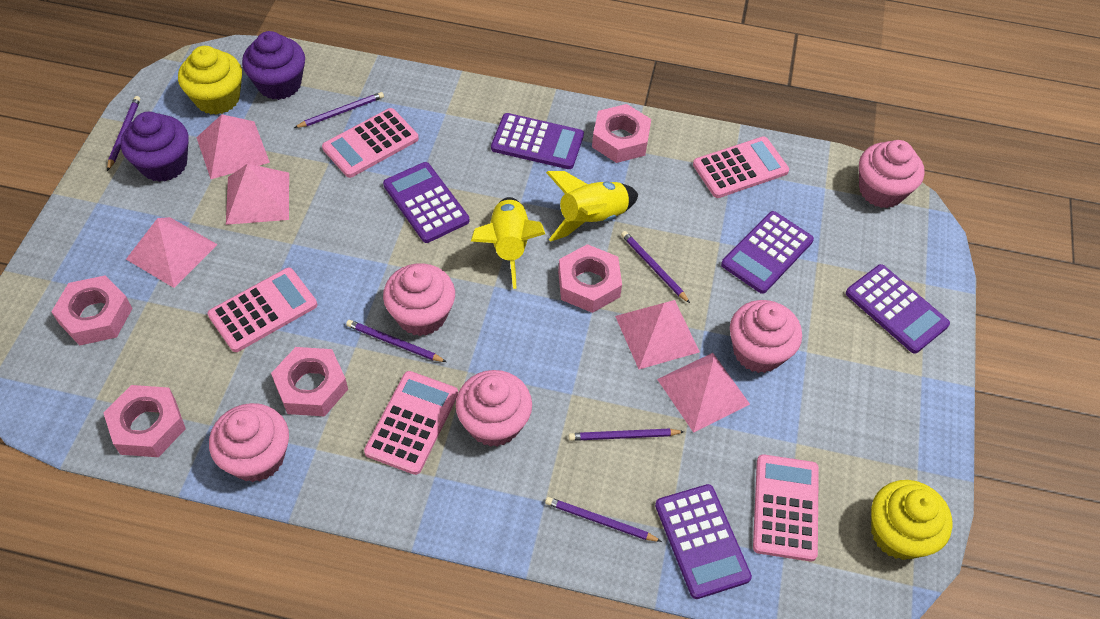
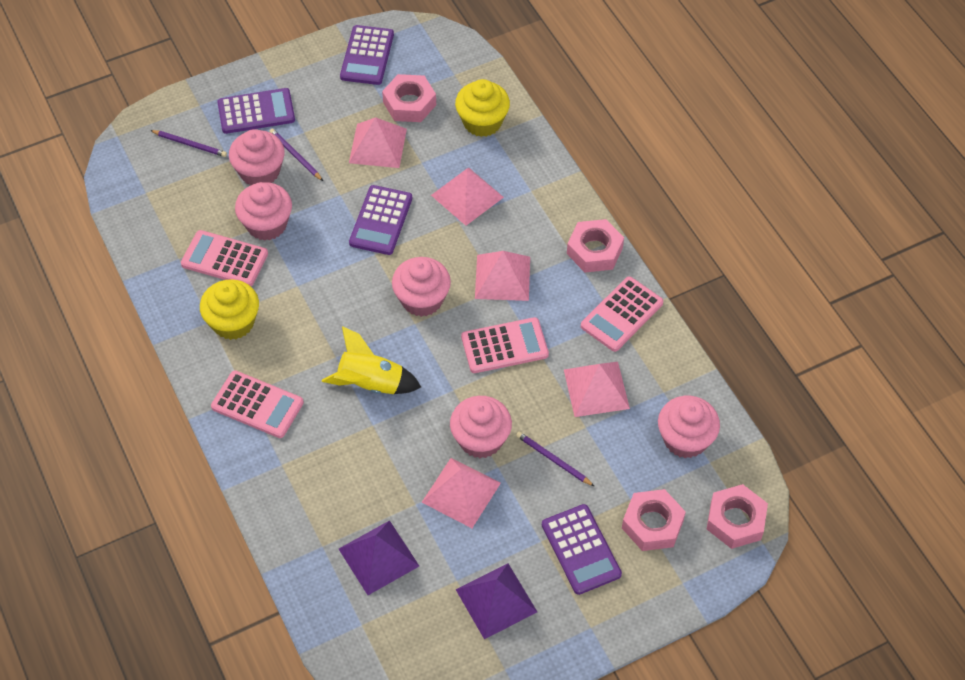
pink calculator: 5 -> 4
pink nut: 5 -> 4
purple calculator: 5 -> 4
purple cupcake: 2 -> 0
purple pencil: 6 -> 3
purple pyramid: 0 -> 2
yellow rocket: 2 -> 1

